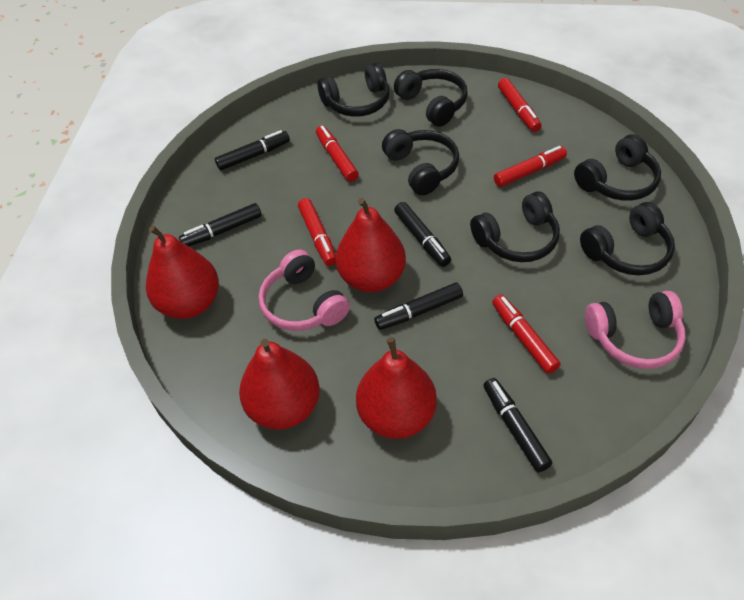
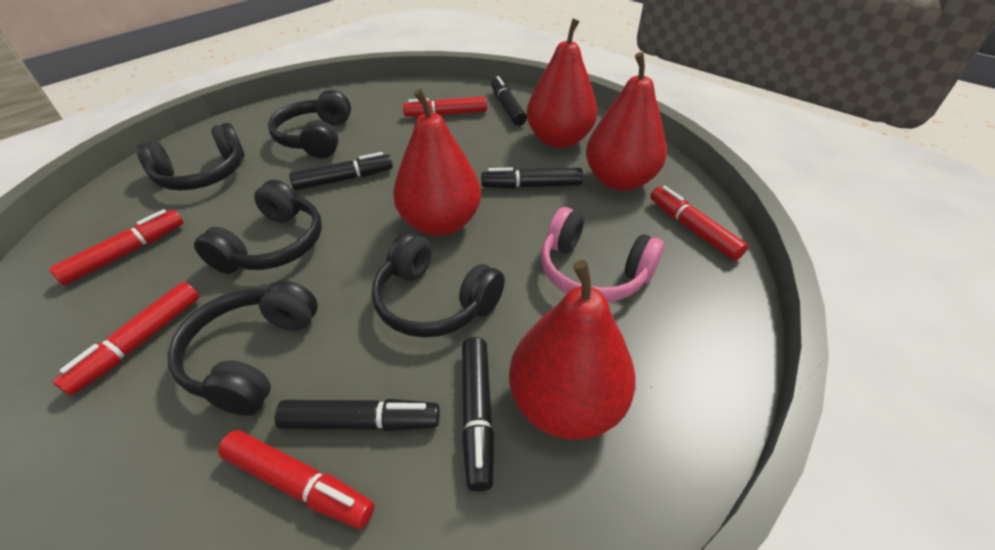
black headphones: 6 -> 5
pink headphones: 2 -> 1

